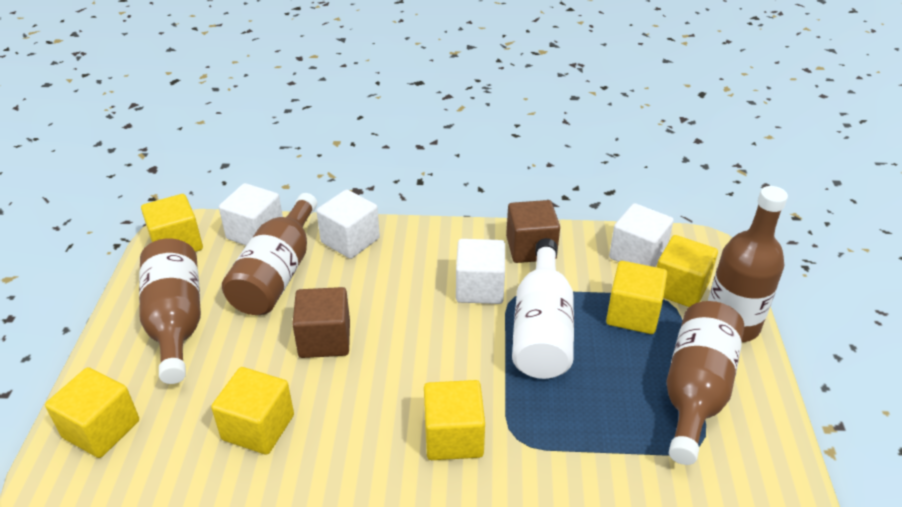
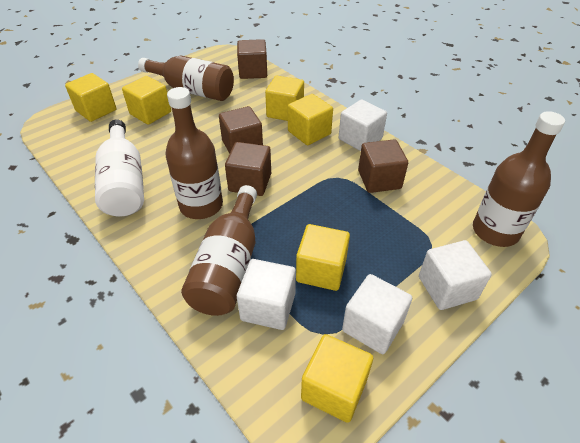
brown cube: 2 -> 4

